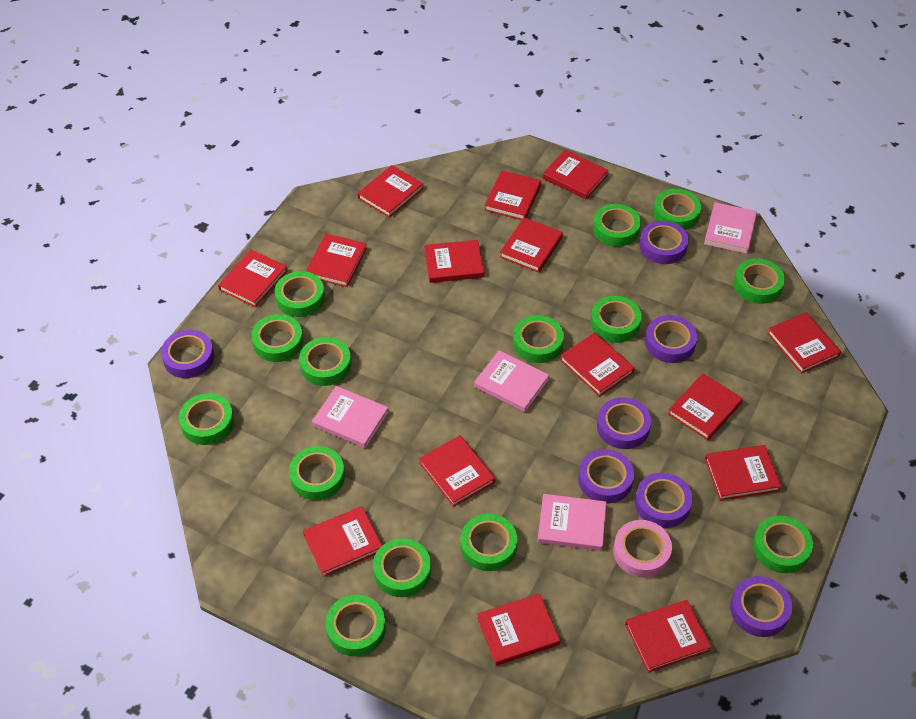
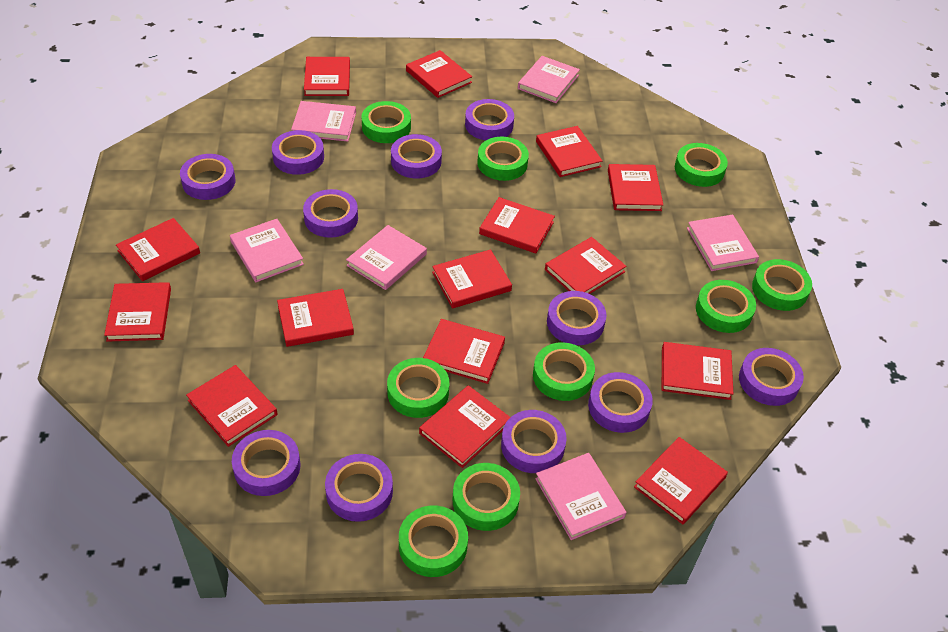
green tape: 14 -> 9
pink book: 4 -> 6
pink tape: 1 -> 0
purple tape: 7 -> 11

